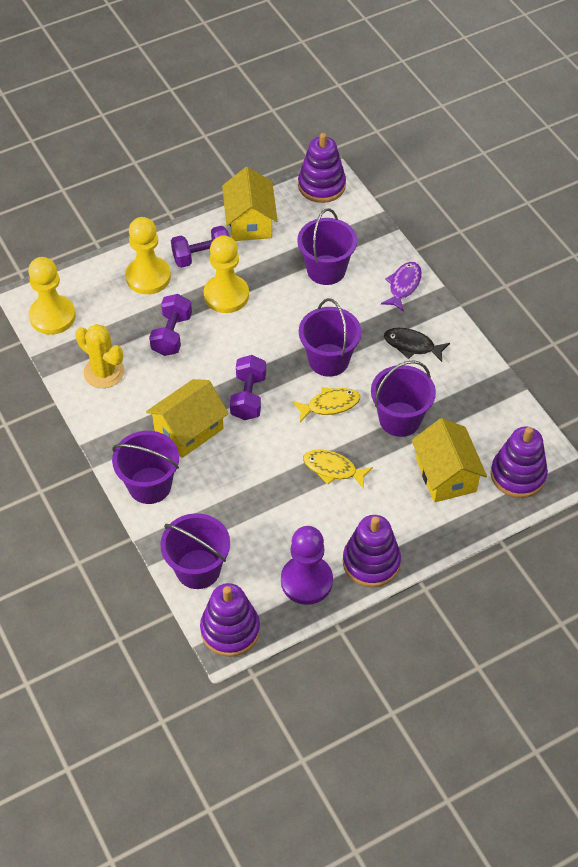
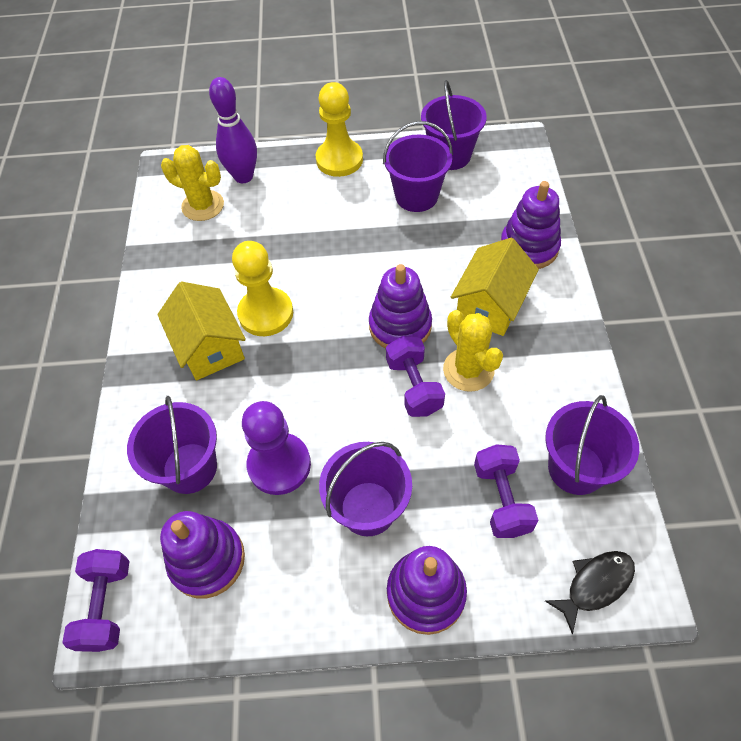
purple bowling pin: 0 -> 1
purple fish: 1 -> 0
yellow cactus: 1 -> 2
yellow fish: 2 -> 0
yellow house: 3 -> 2
yellow pawn: 3 -> 2

